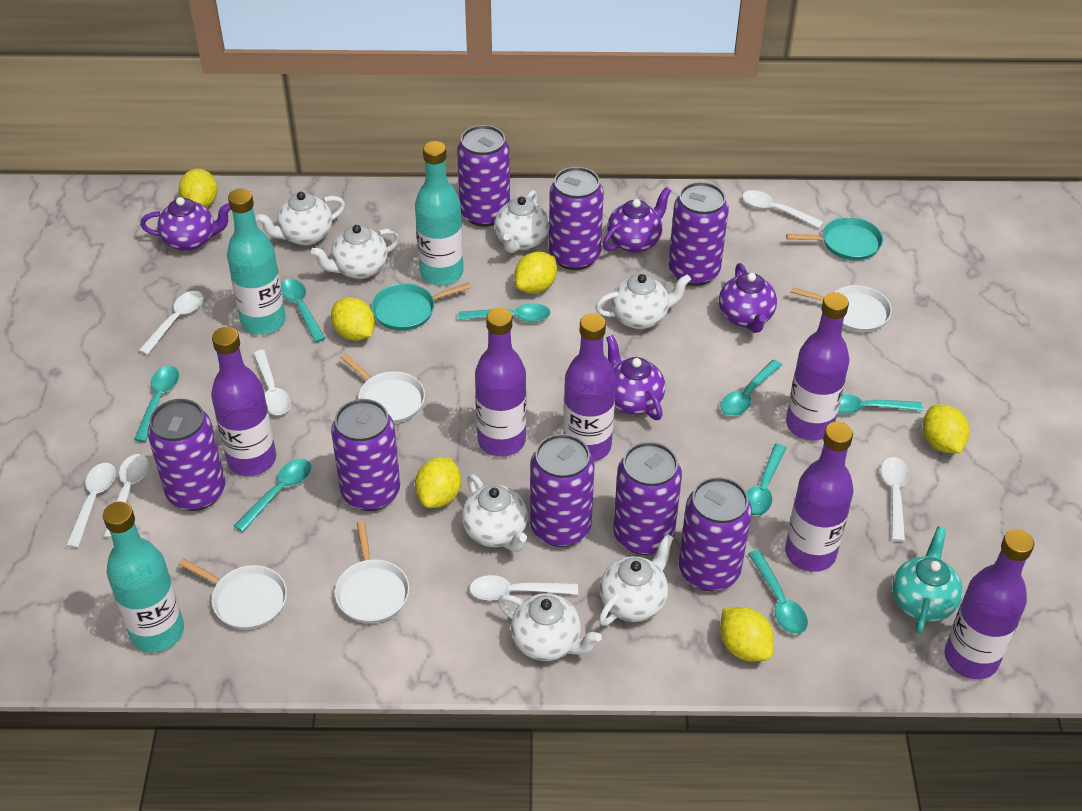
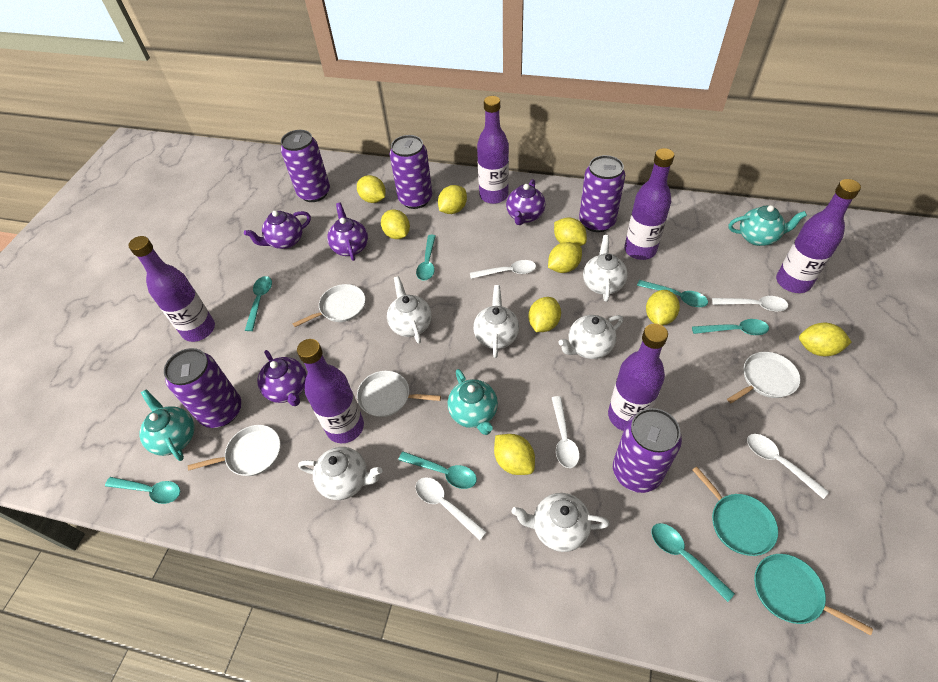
purple can: 8 -> 5
turquoise bottle: 3 -> 0
turquoise spoon: 8 -> 7
turquoise teapot: 1 -> 3
white spoon: 7 -> 5
white teapot: 7 -> 6
yellow lemon: 6 -> 9

